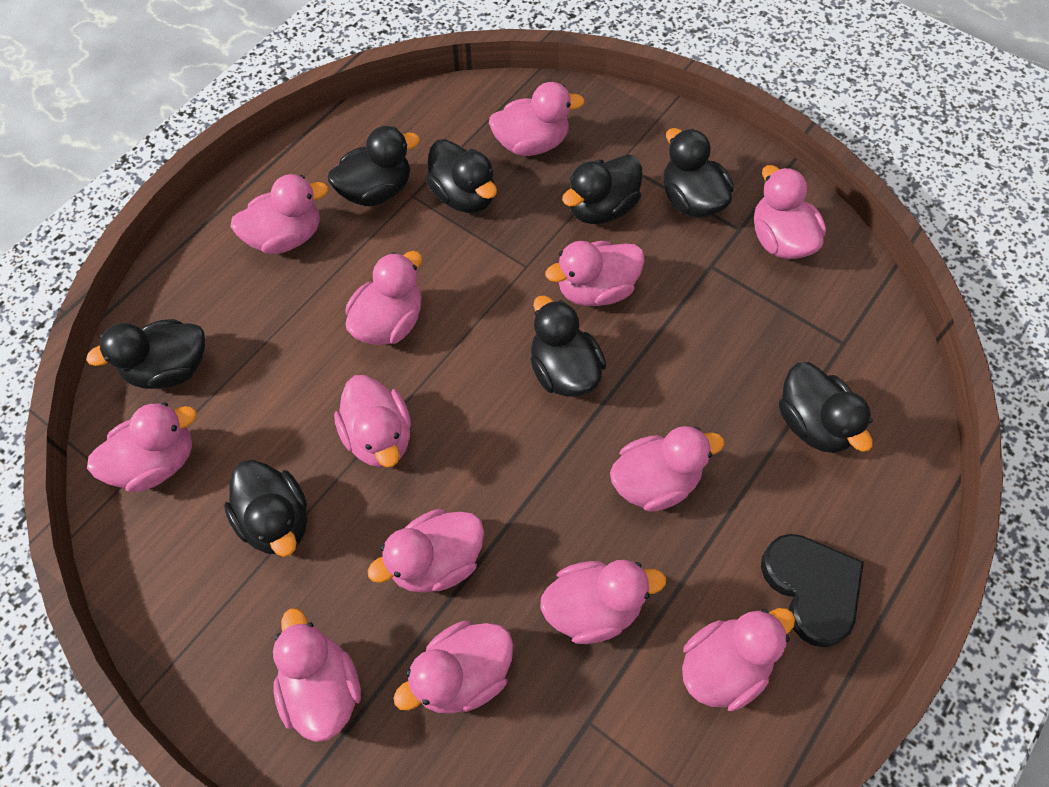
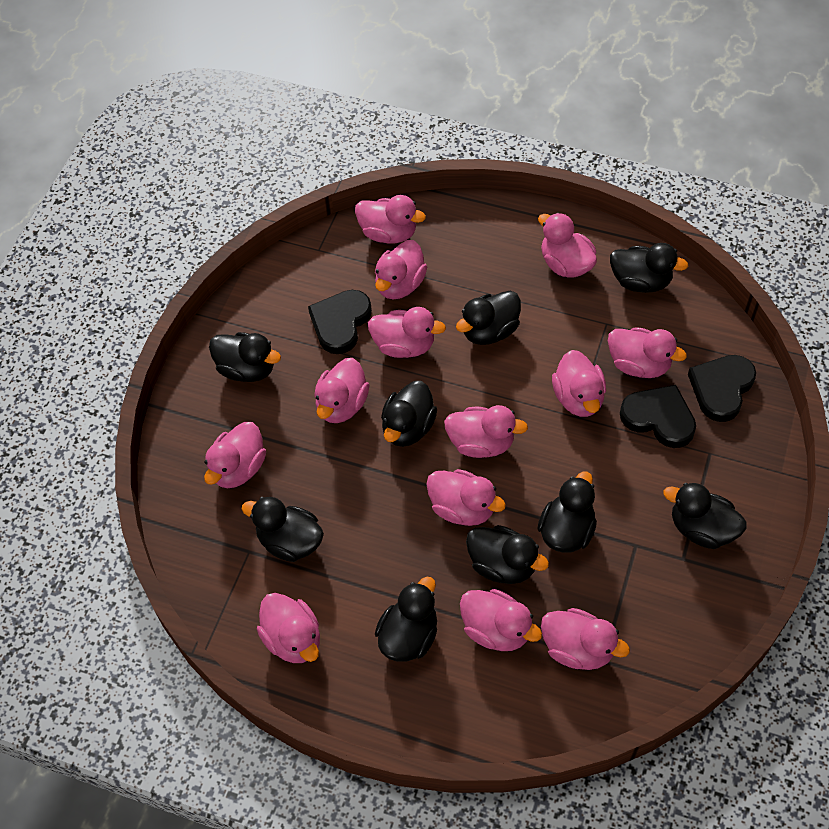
black duck: 8 -> 9
black heart: 1 -> 3

